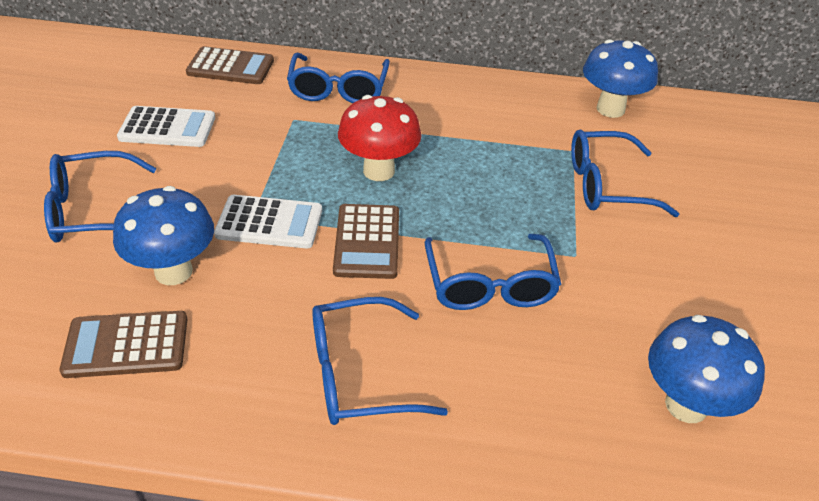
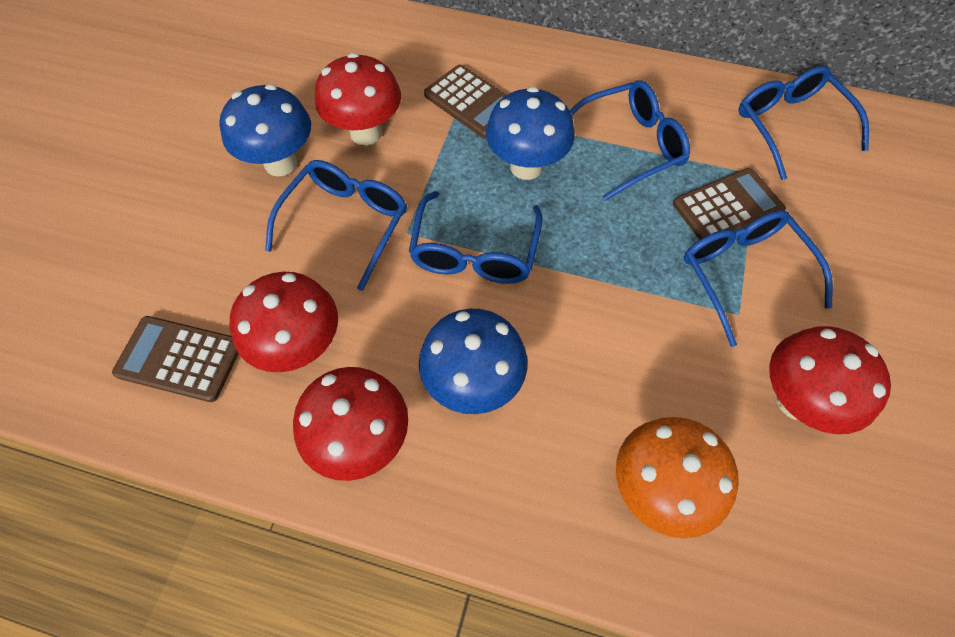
orange mushroom: 0 -> 1
red mushroom: 1 -> 4
white calculator: 2 -> 0

